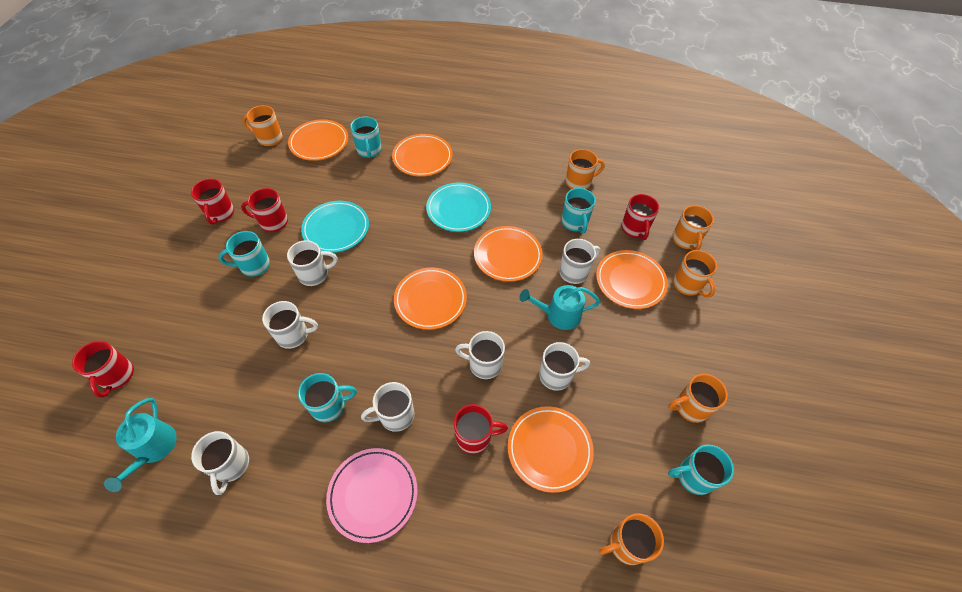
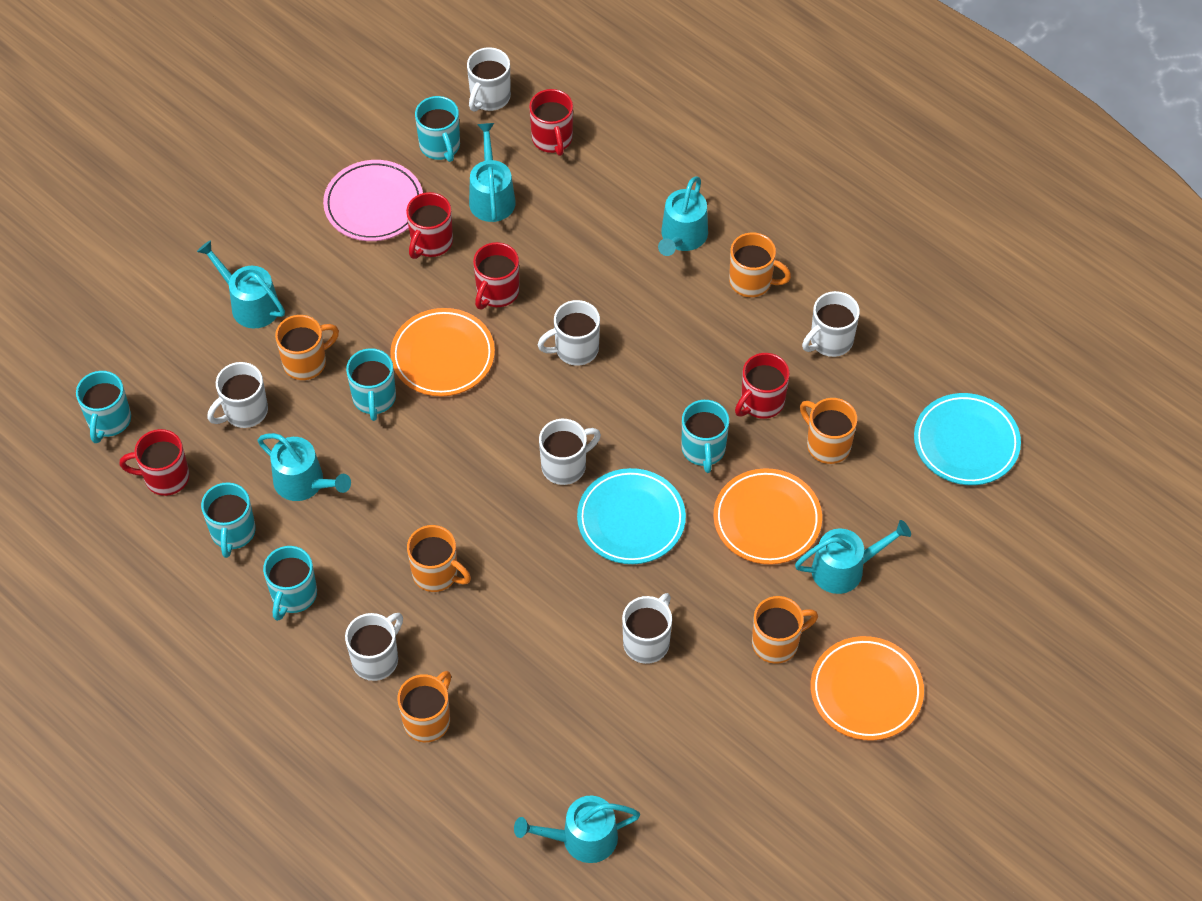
orange plate: 6 -> 3
turquoise mug: 5 -> 6
turquoise watering can: 2 -> 6

